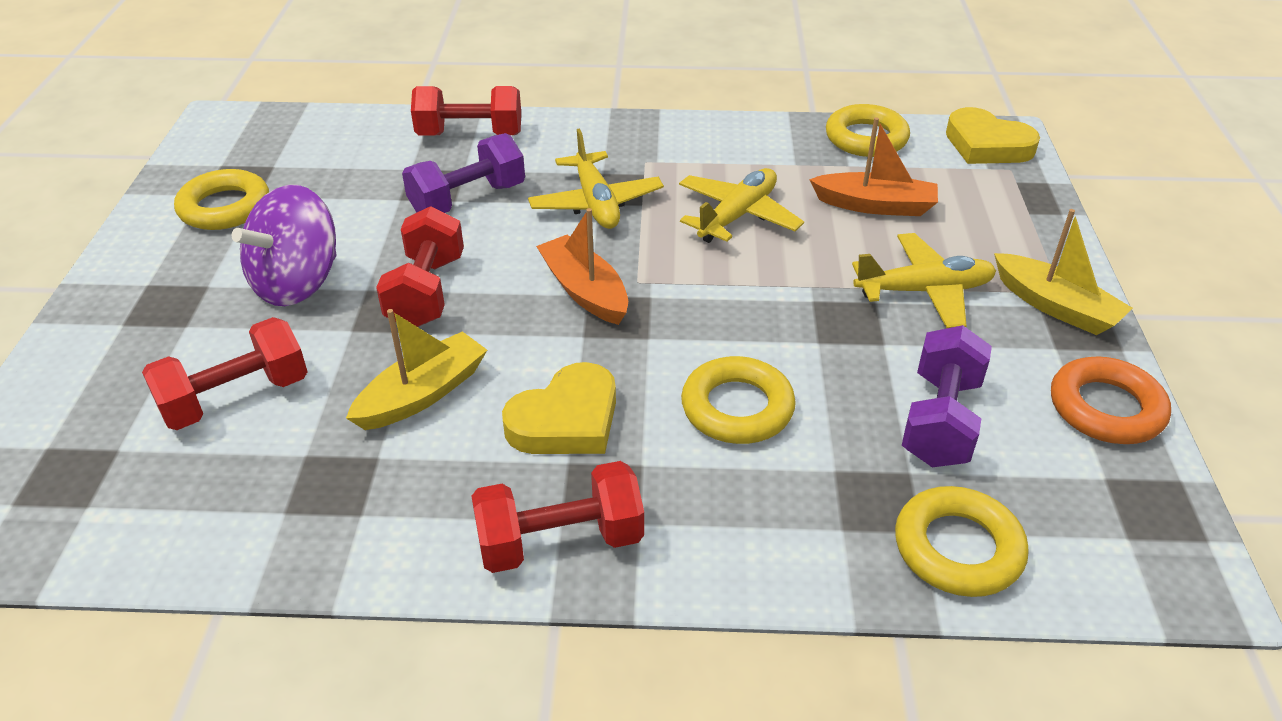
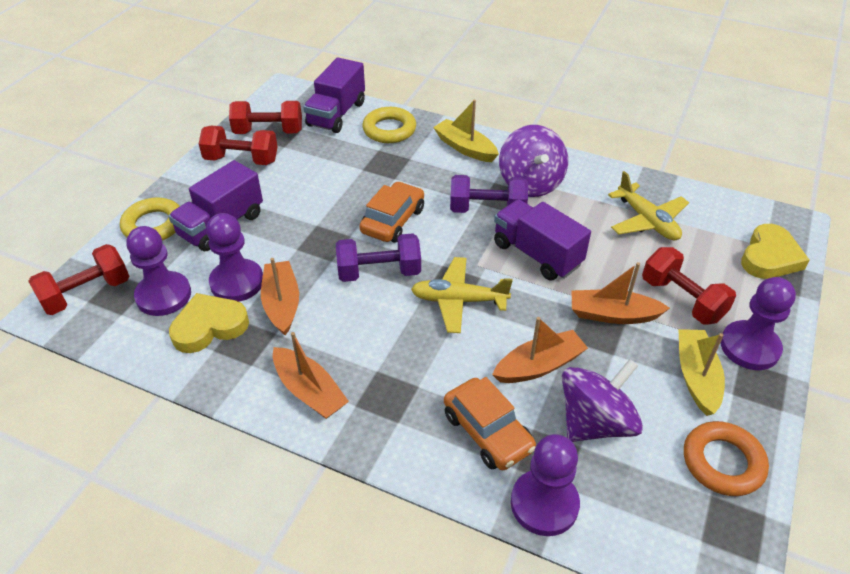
orange boat: 2 -> 4
orange car: 0 -> 2
purple pawn: 0 -> 4
purple spinning top: 1 -> 2
purple truck: 0 -> 3
yellow plane: 3 -> 2
yellow ring: 4 -> 2

